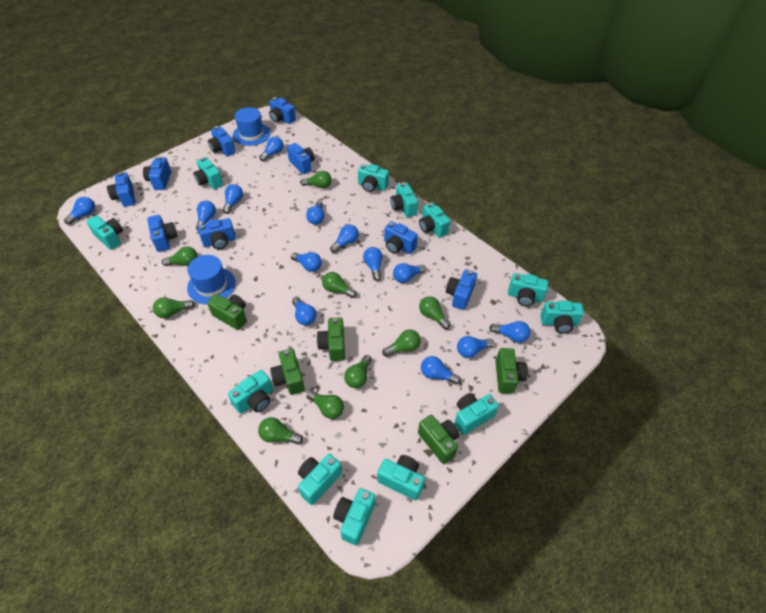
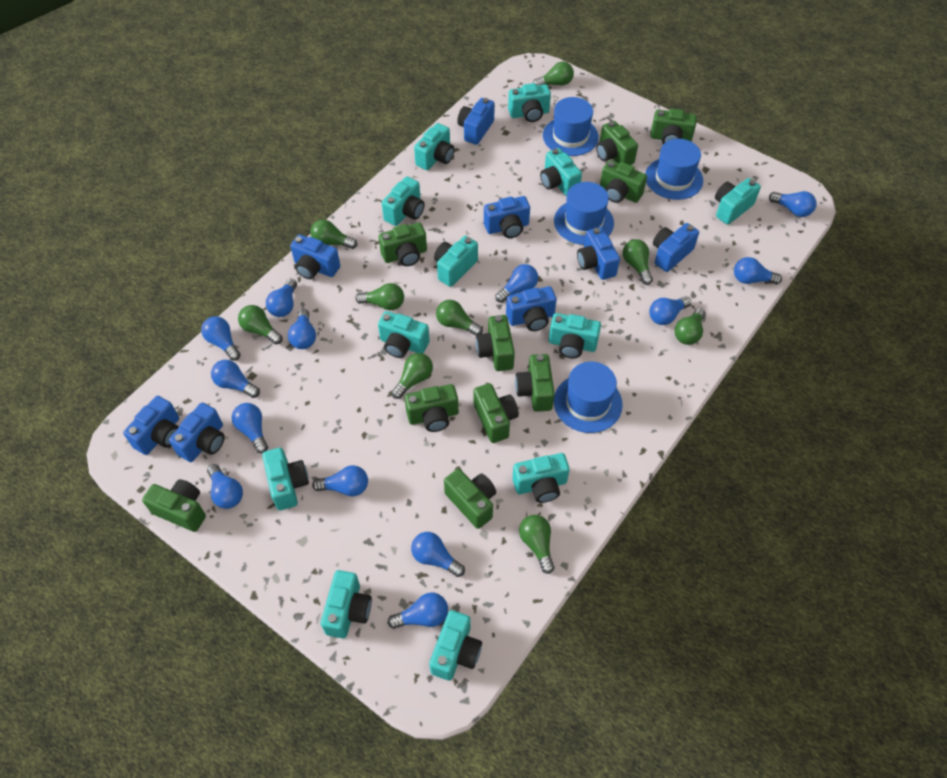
blue camera: 9 -> 8
blue hat: 2 -> 4
green camera: 5 -> 10

